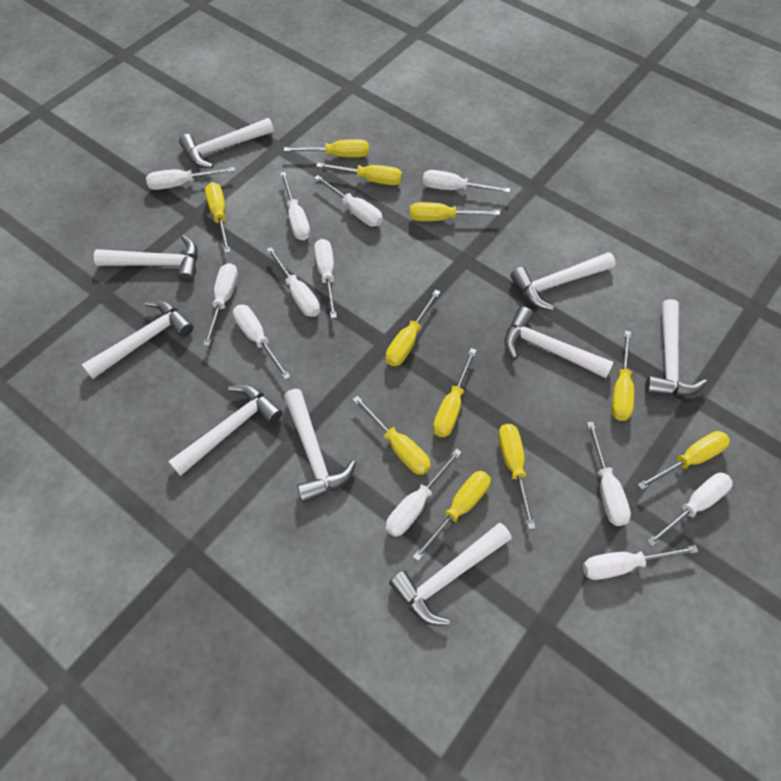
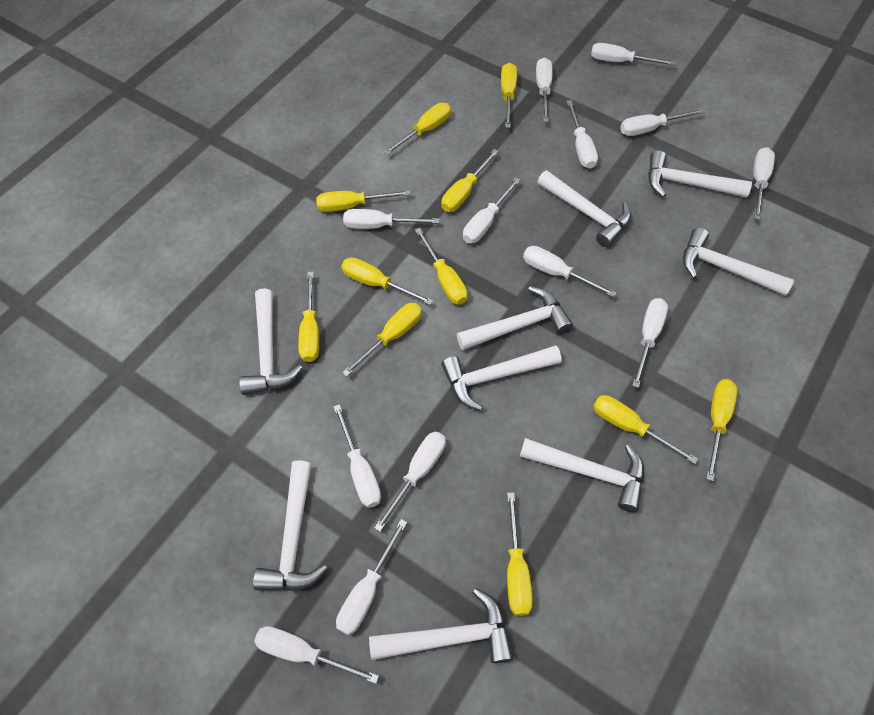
white screwdriver: 12 -> 13

